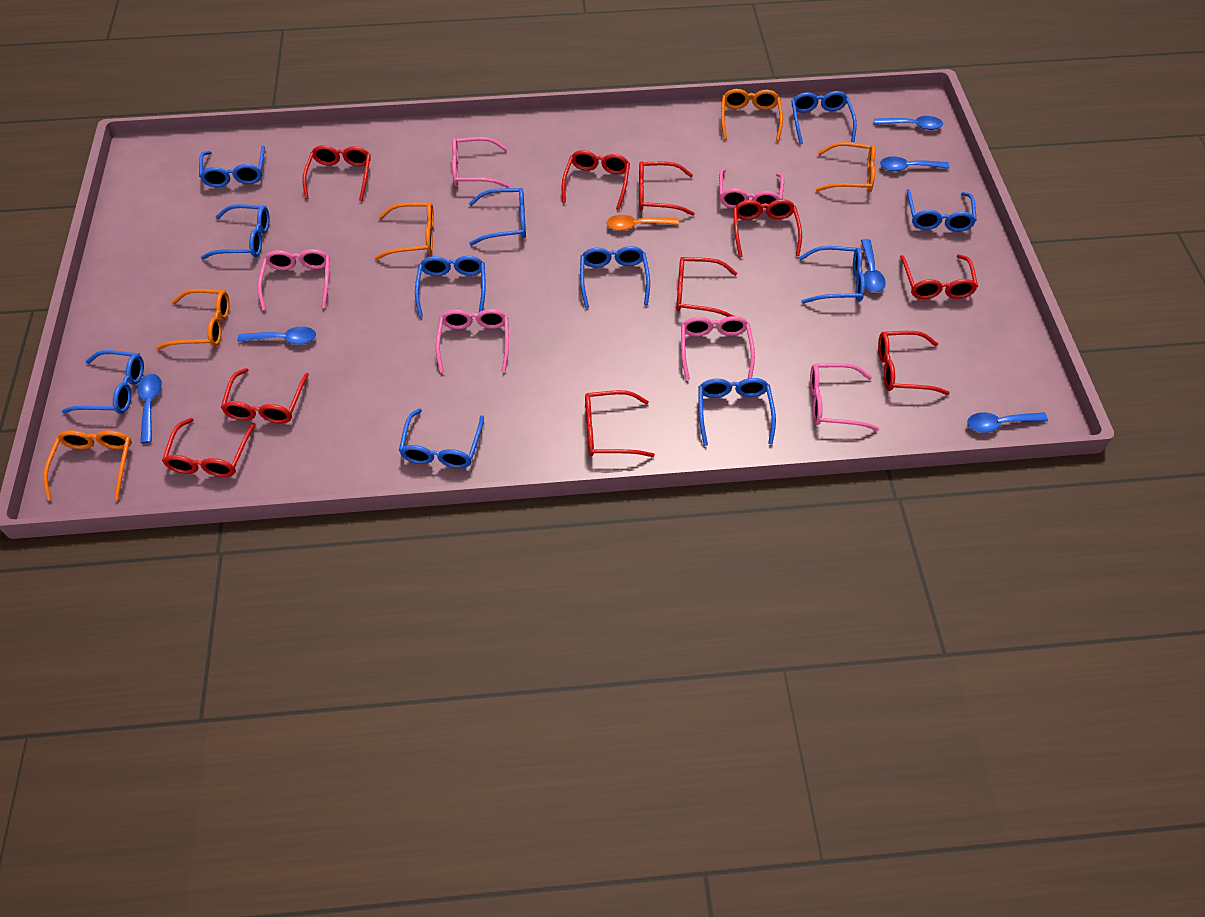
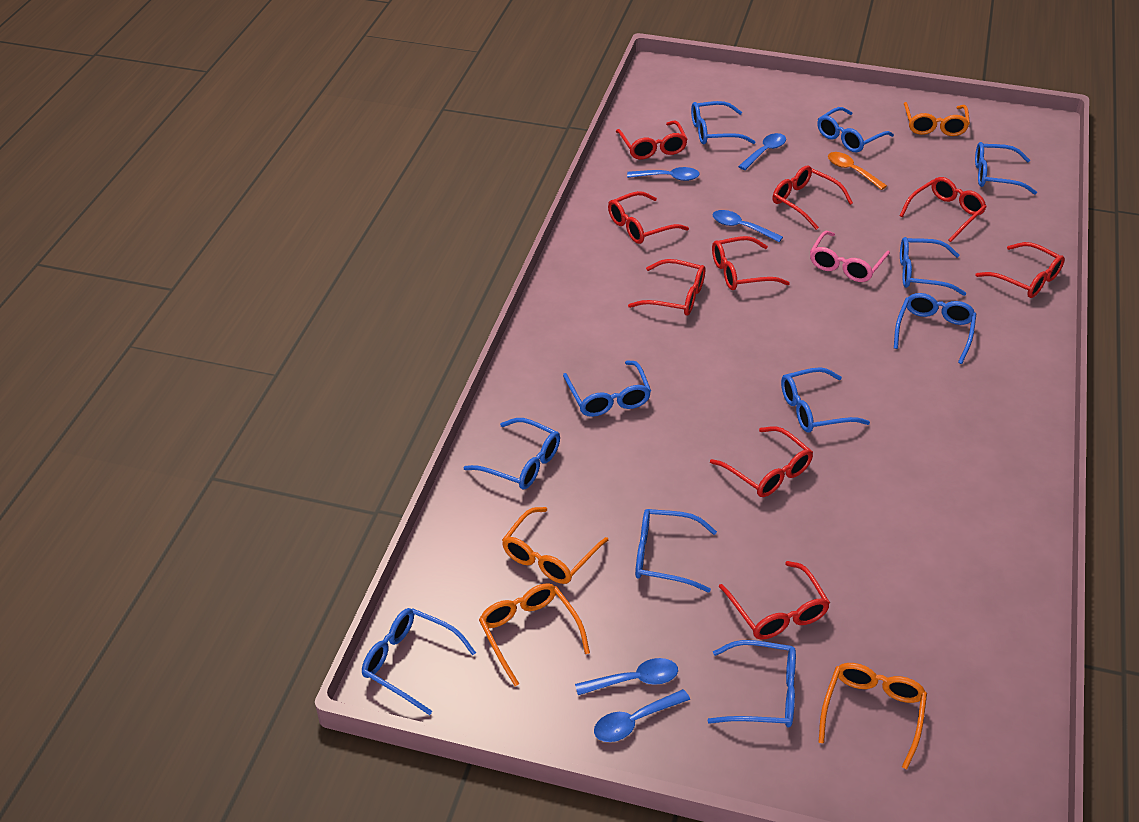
blue spoon: 6 -> 5
orange glasses: 5 -> 4
pink glasses: 6 -> 1
red glasses: 10 -> 9

